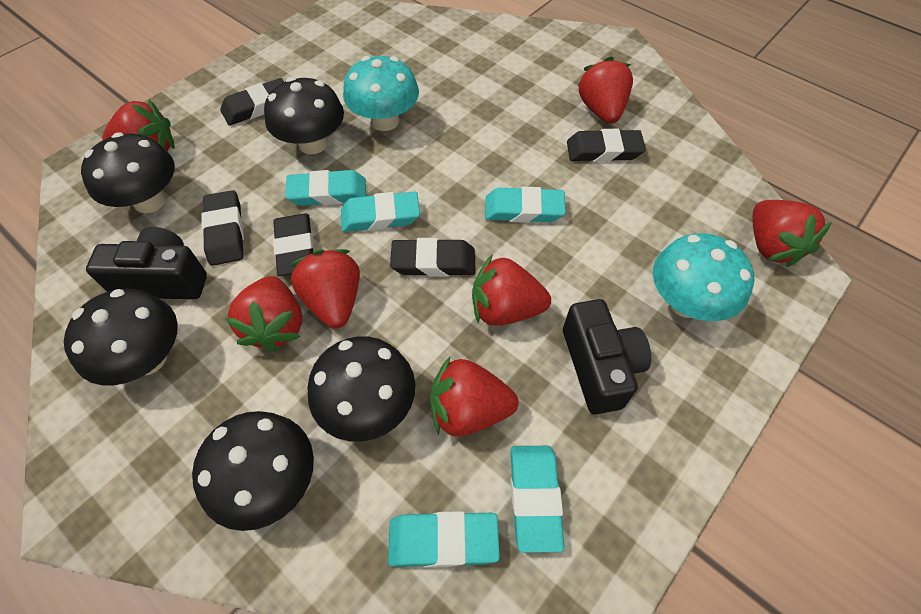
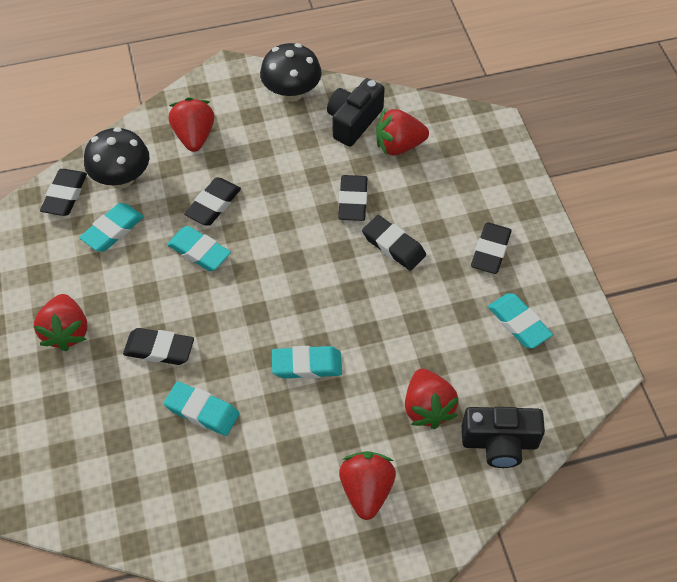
black eraser: 5 -> 6
black mushroom: 5 -> 2
red strawberry: 7 -> 5
turquoise mushroom: 2 -> 0

